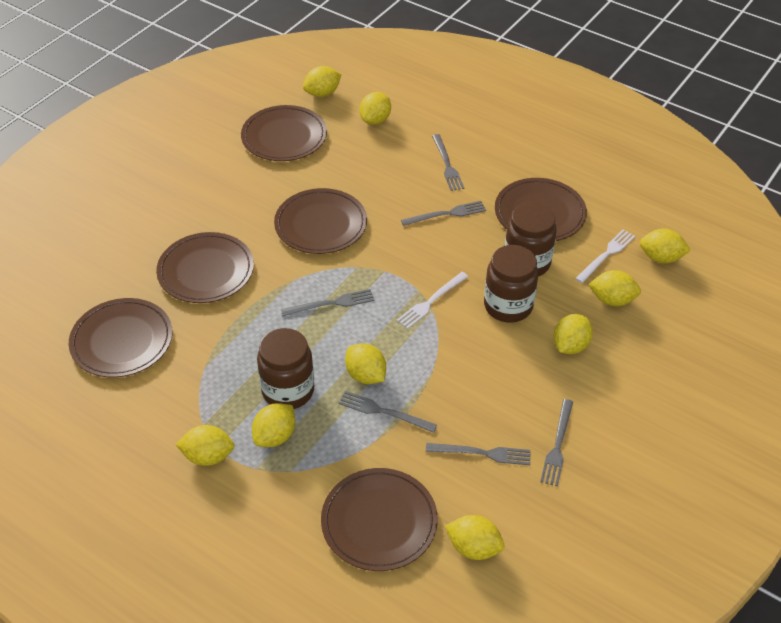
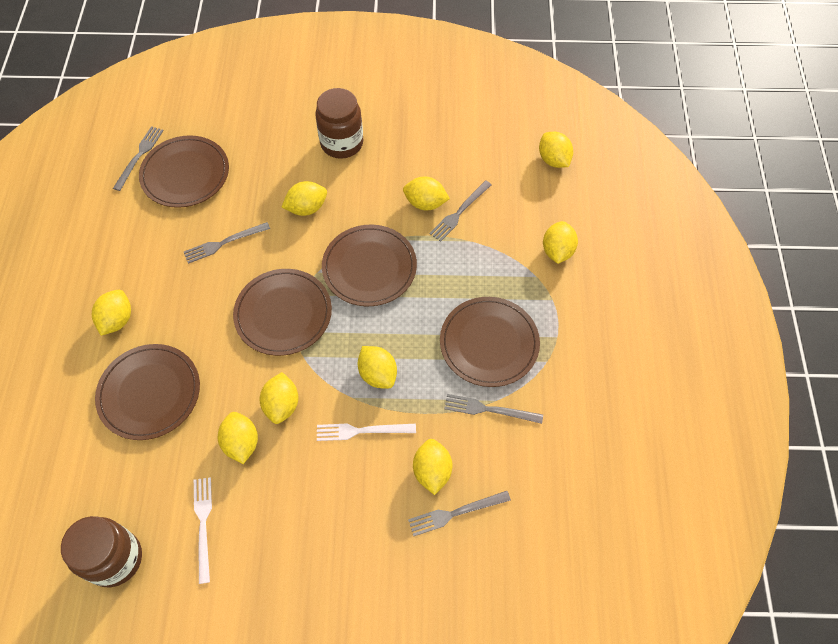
brown jar: 3 -> 2
brown plate: 6 -> 5
grey fork: 6 -> 5

